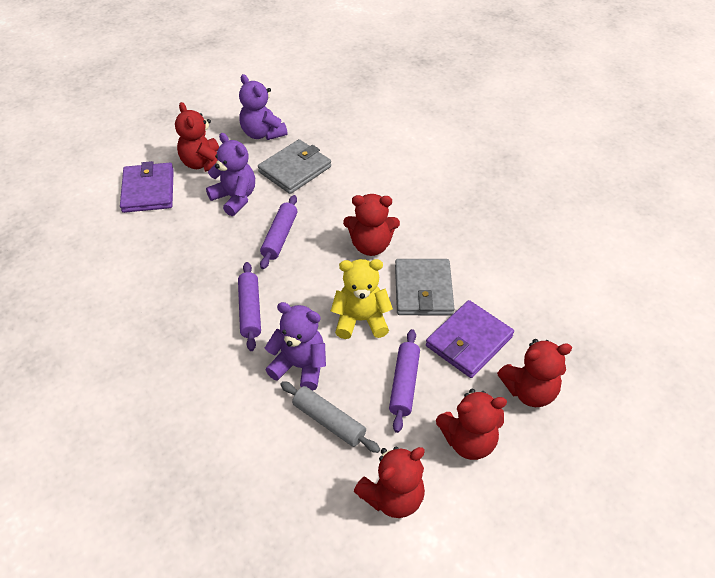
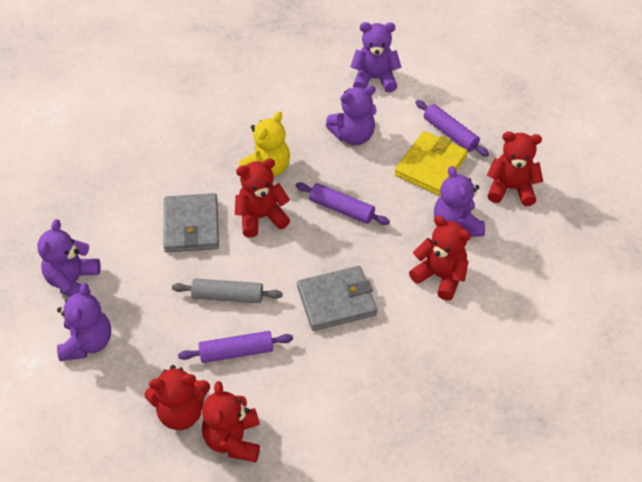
purple teddy bear: 3 -> 5
purple wallet: 2 -> 0
yellow wallet: 0 -> 1

